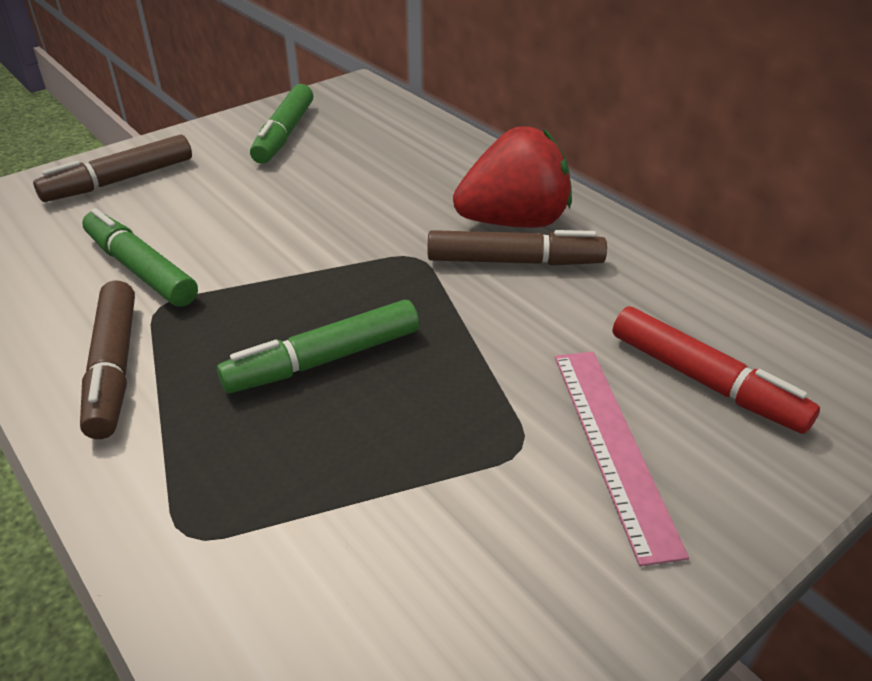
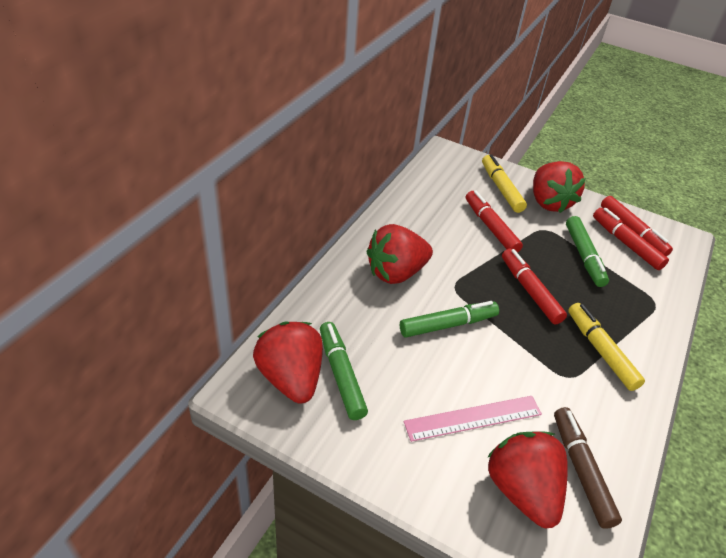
brown marker: 3 -> 1
red marker: 1 -> 4
red strawberry: 1 -> 4
yellow marker: 0 -> 2

